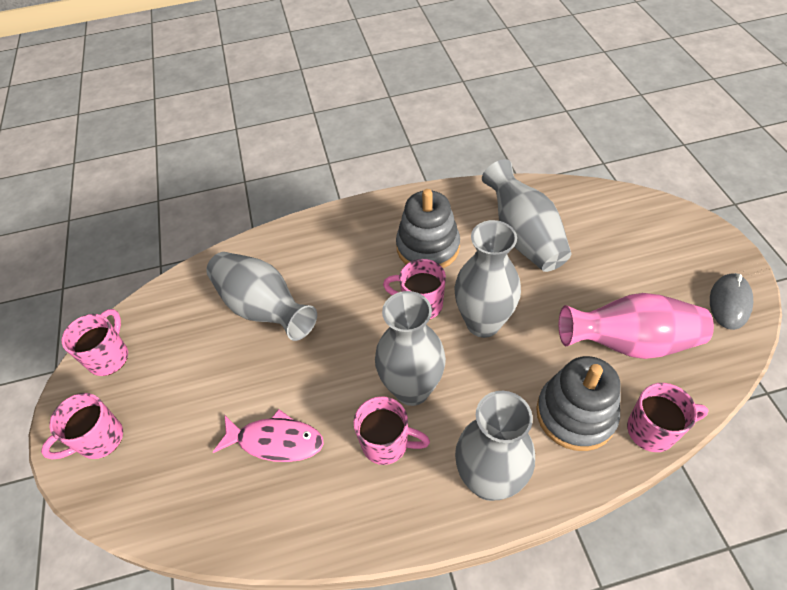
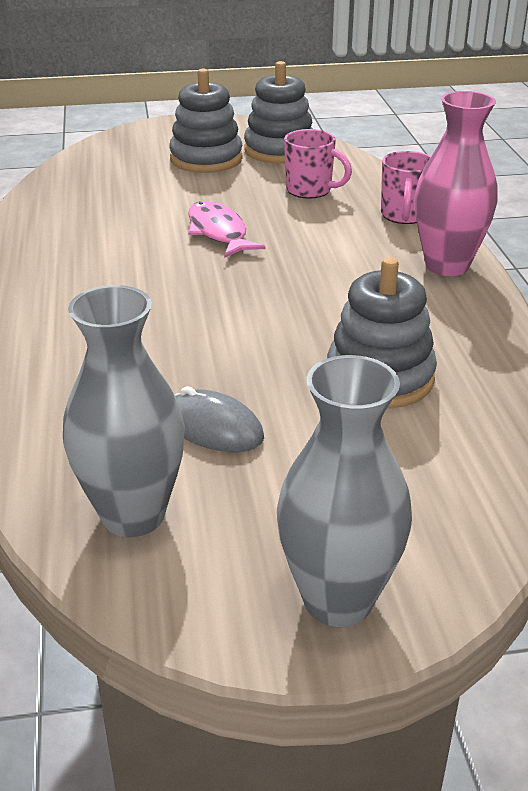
grey stacking toy: 2 -> 3
grey vase: 5 -> 2
pink mug: 5 -> 2

